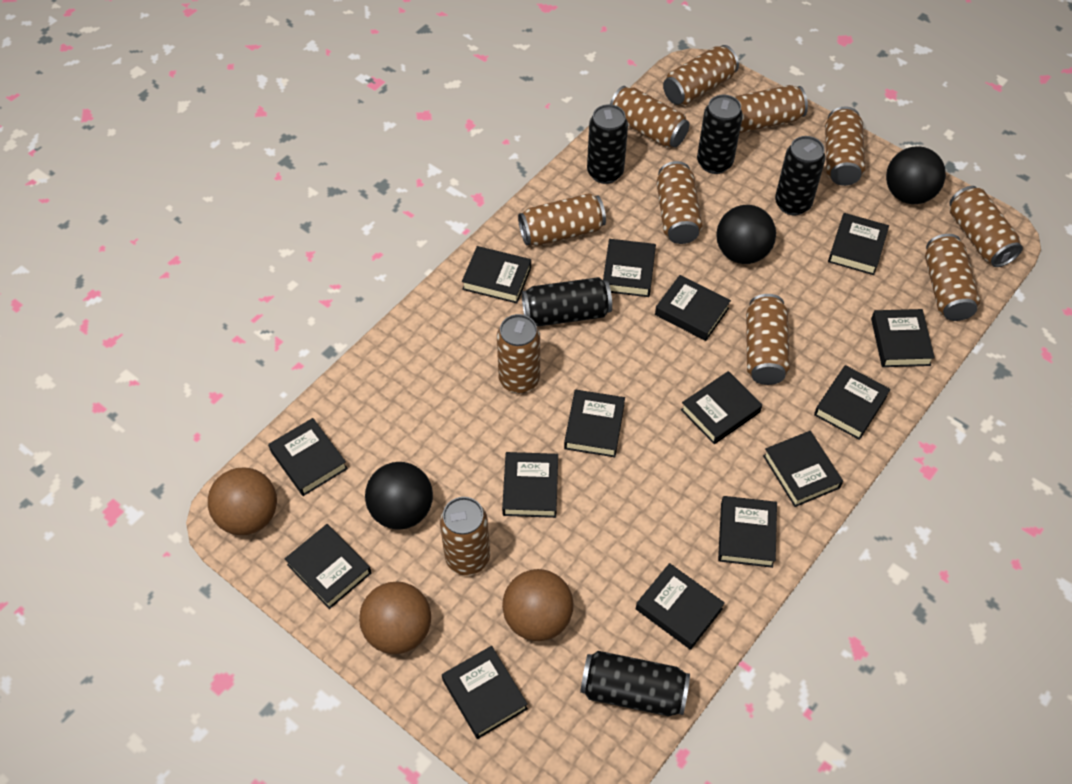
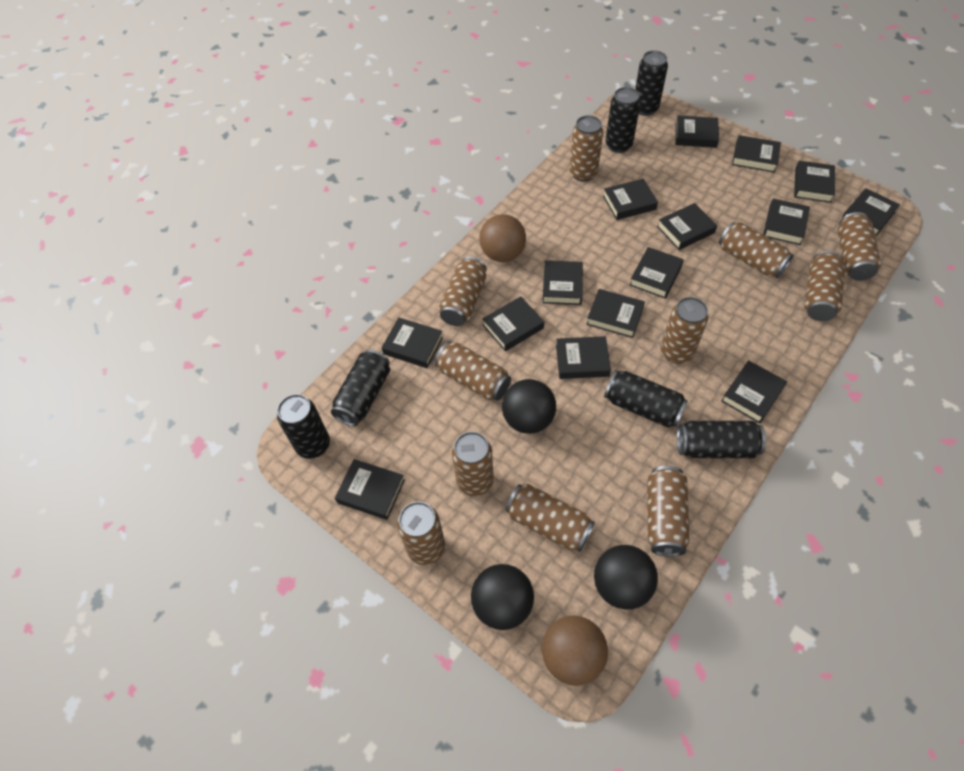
black can: 5 -> 6
brown ball: 3 -> 2

